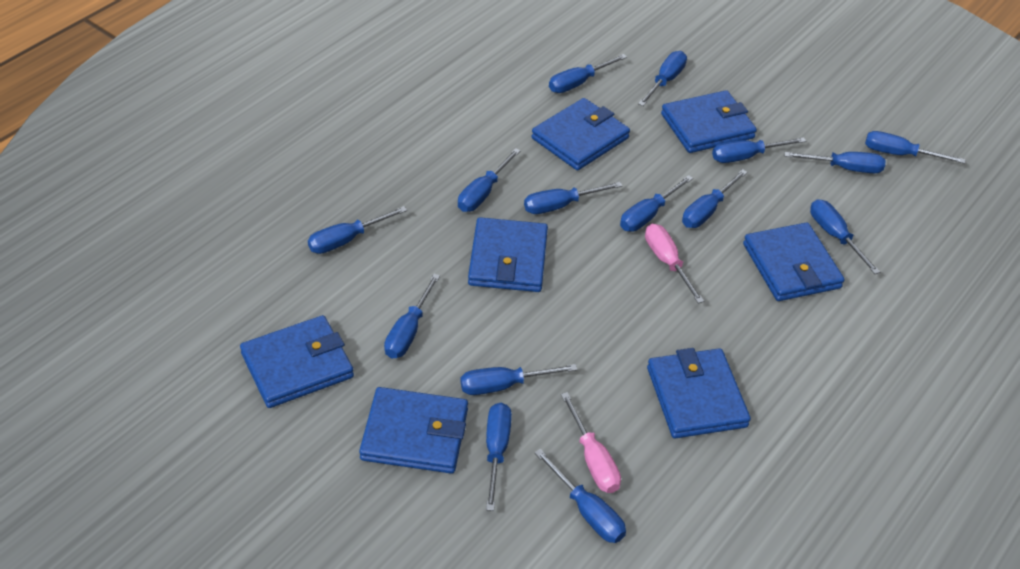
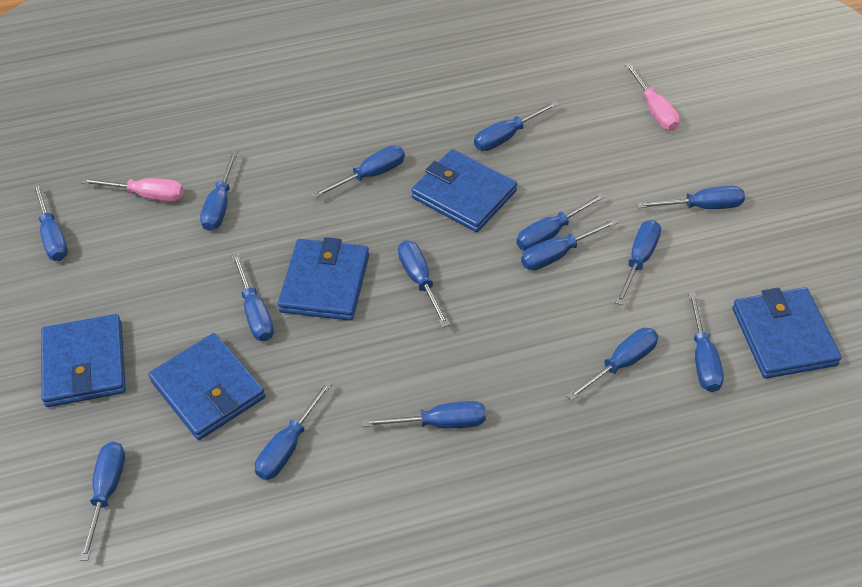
blue wallet: 7 -> 5

